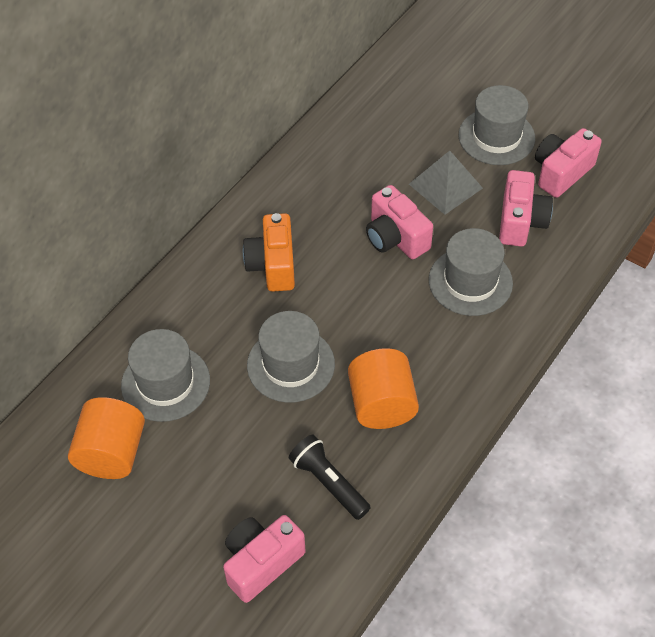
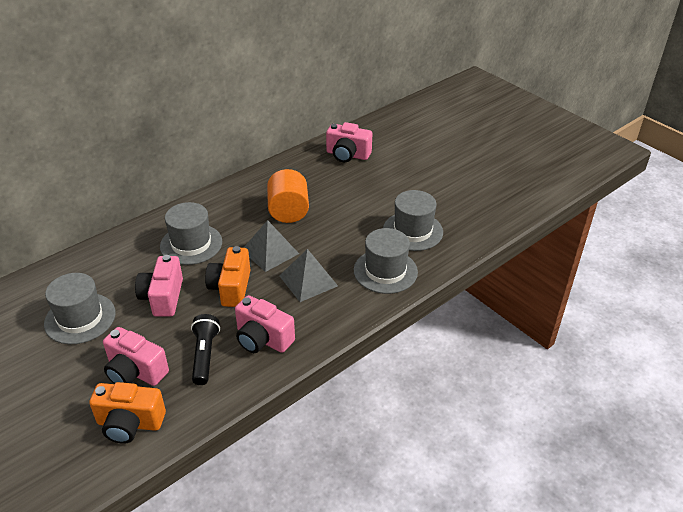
grey pyramid: 1 -> 2
orange camera: 1 -> 2
orange cylinder: 2 -> 1

